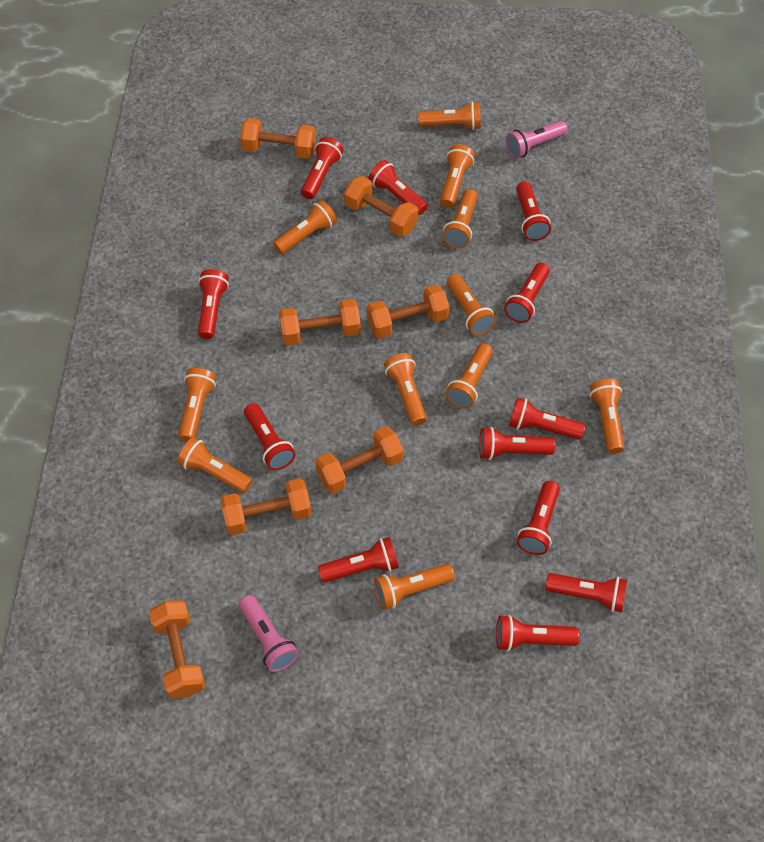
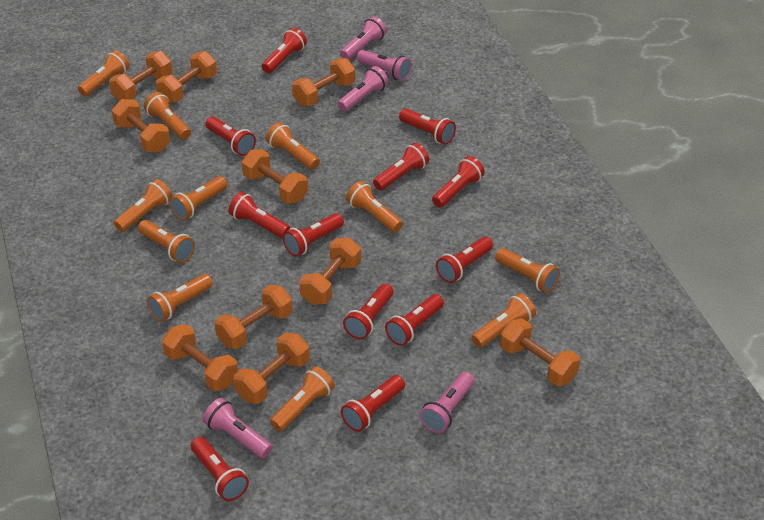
orange dumbbell: 7 -> 10
pink flashlight: 2 -> 5

